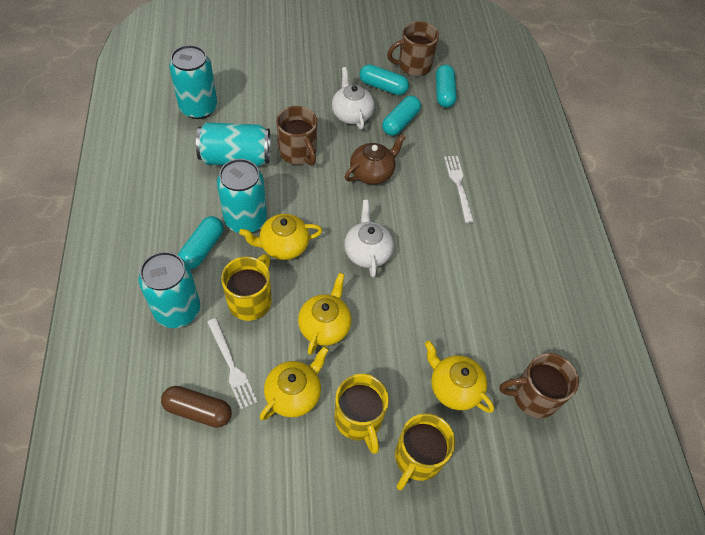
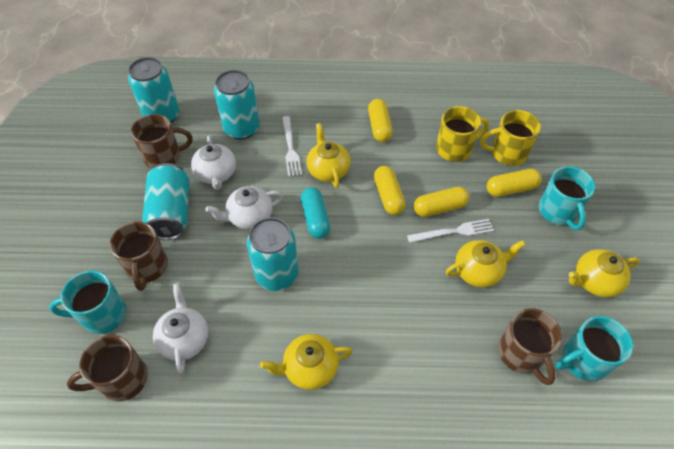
brown capsule: 1 -> 0
brown mug: 3 -> 4
brown teapot: 1 -> 0
turquoise capsule: 4 -> 1
turquoise mug: 0 -> 3
white teapot: 2 -> 3
yellow capsule: 0 -> 4
yellow mug: 3 -> 2

